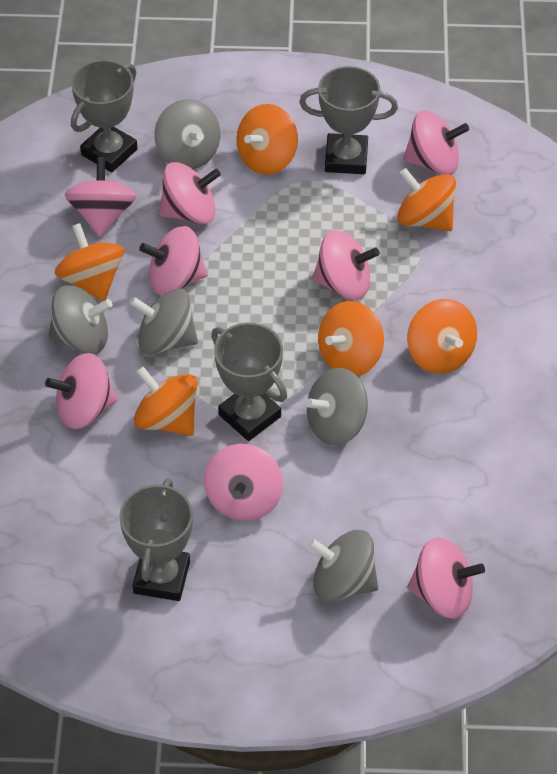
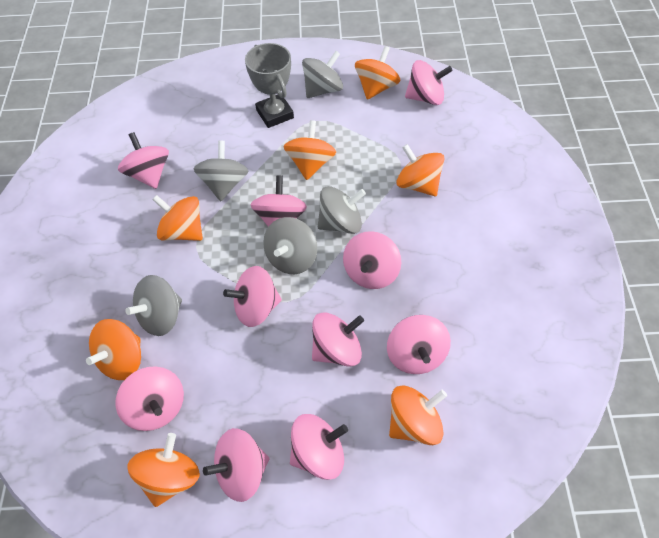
grey trophy: 4 -> 1
orange spinning top: 6 -> 7
pink spinning top: 8 -> 10

